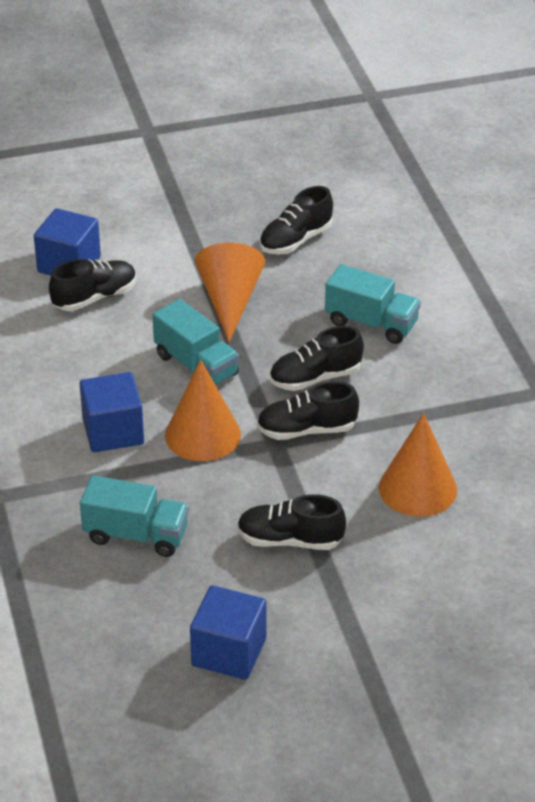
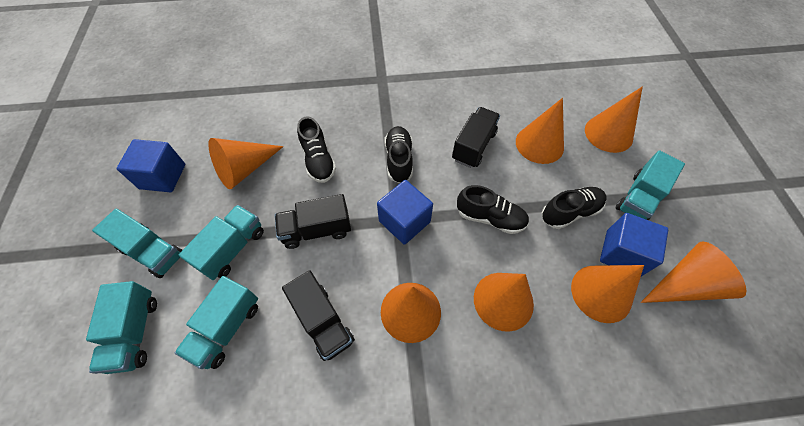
black shoe: 5 -> 4
black truck: 0 -> 3
orange cone: 3 -> 7
turquoise truck: 3 -> 5

